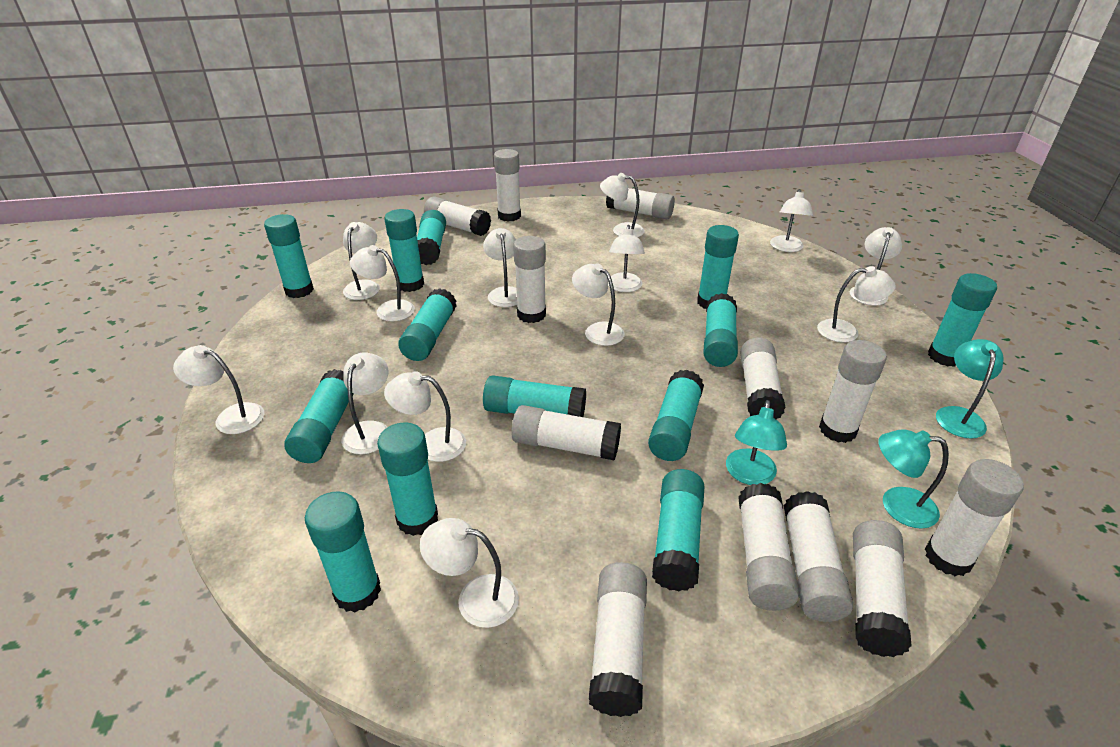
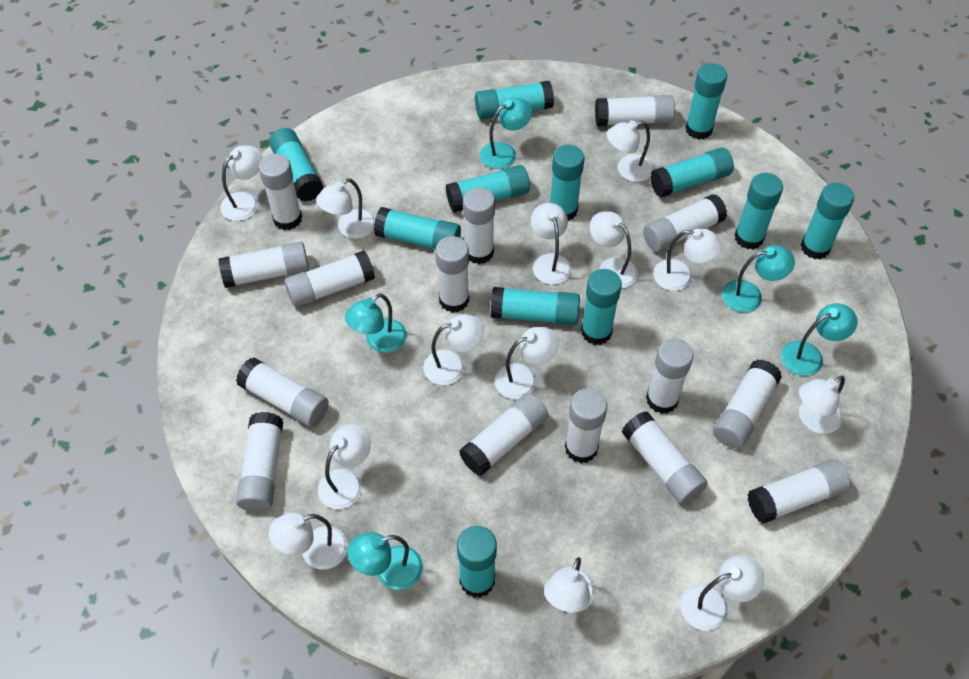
turquoise glue stick: 13 -> 12
turquoise lamp: 3 -> 5
white glue stick: 12 -> 15

